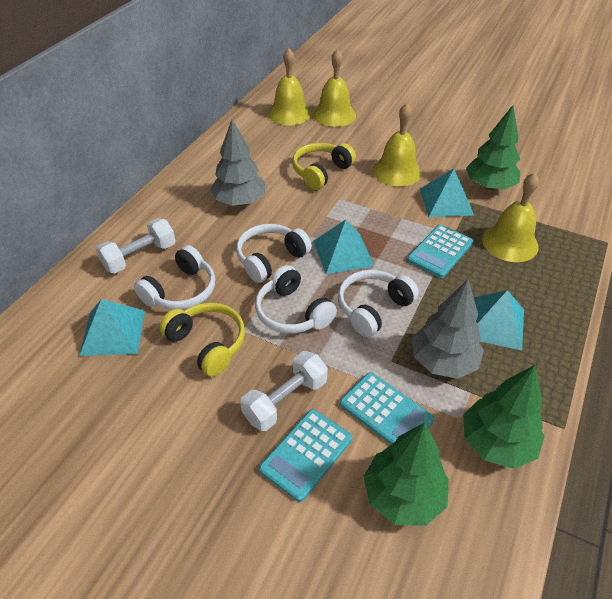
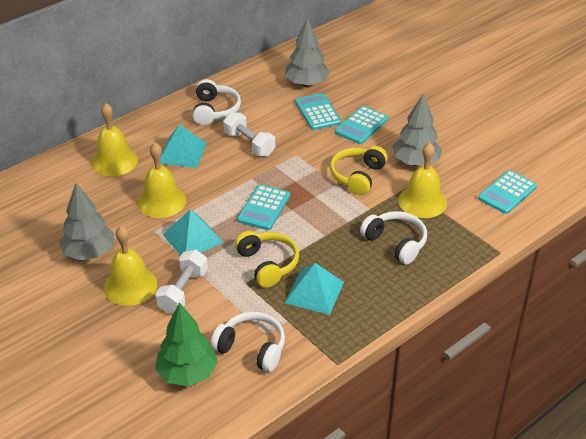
green tree: 3 -> 1
grey tree: 2 -> 3
turquoise calculator: 3 -> 4
turquoise pyramid: 4 -> 3
white headphones: 4 -> 3

